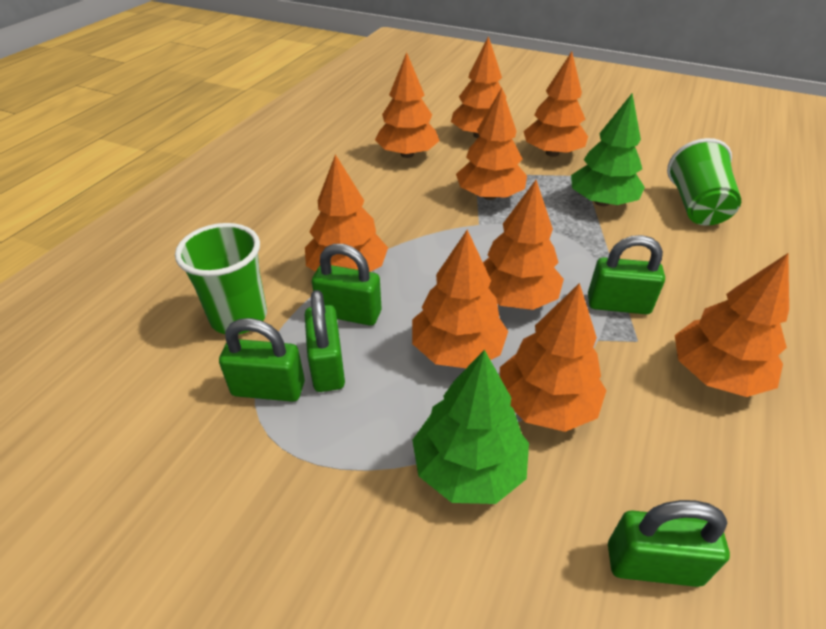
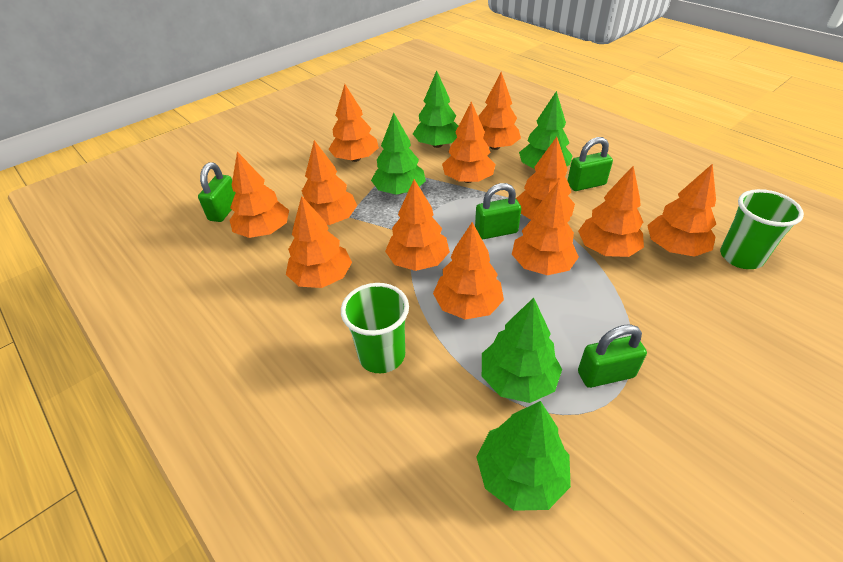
green padlock: 5 -> 4
green tree: 2 -> 5
orange tree: 9 -> 12

